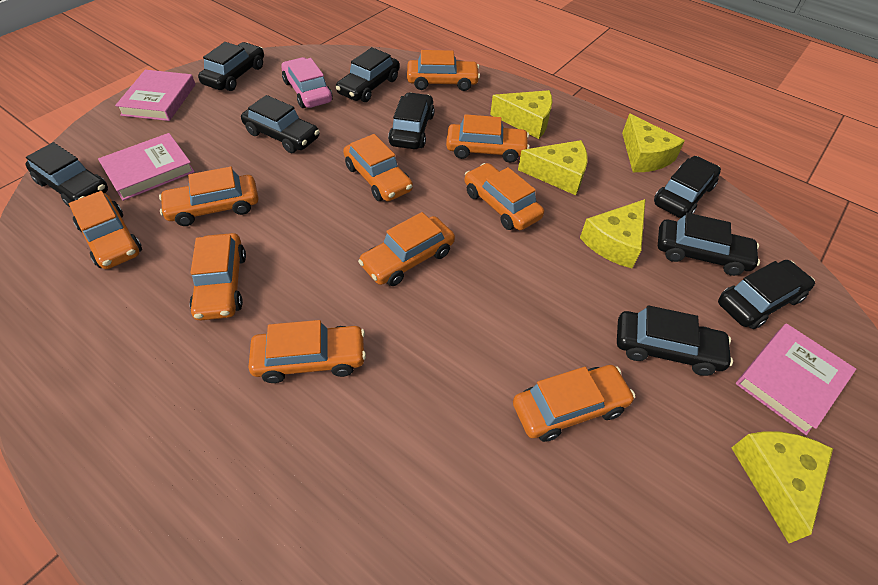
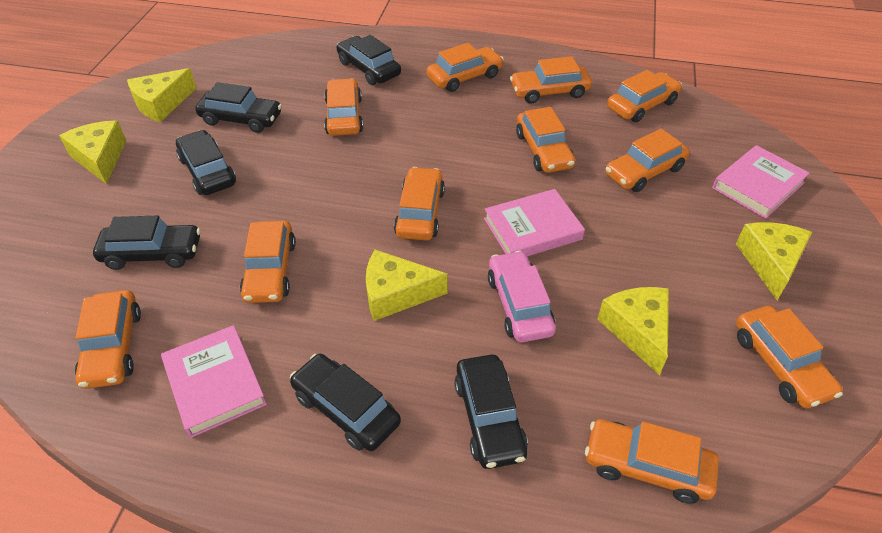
black car: 9 -> 6
orange car: 10 -> 11

